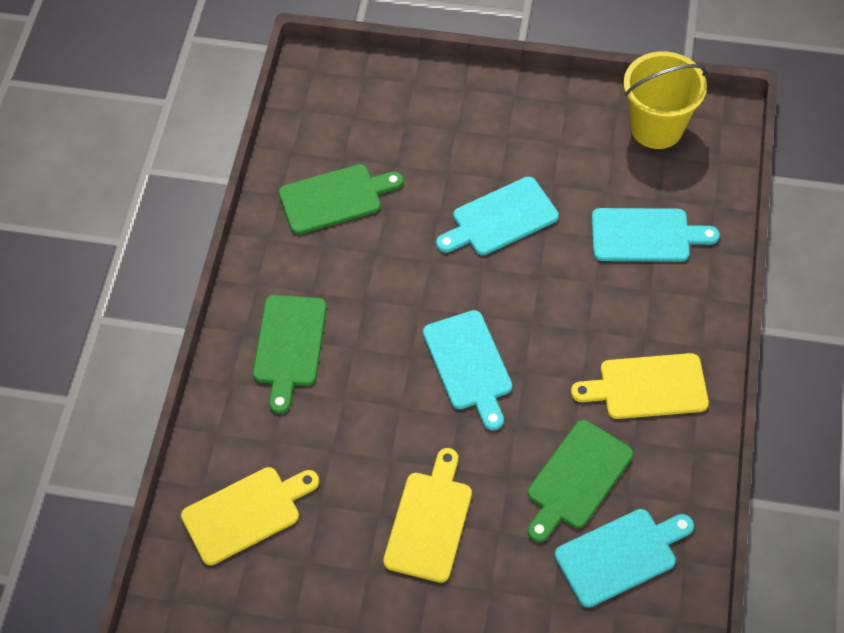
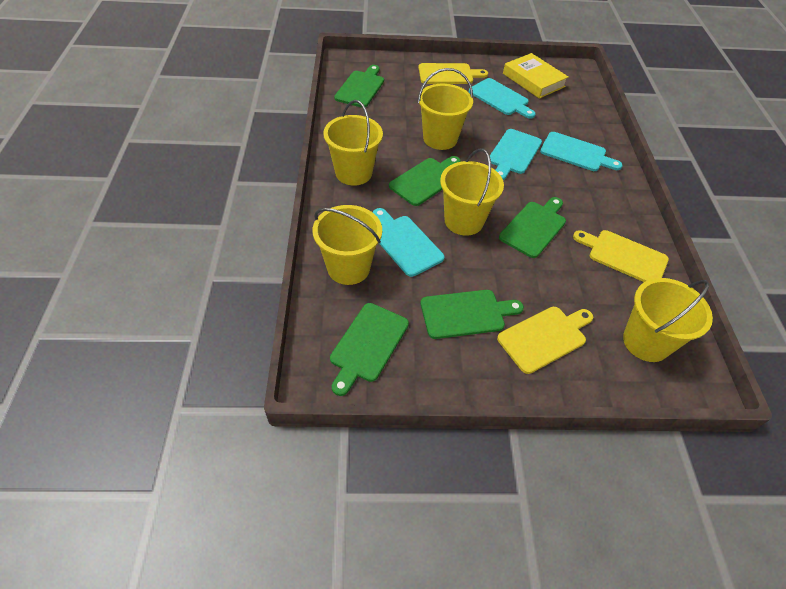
green cutting board: 3 -> 5
yellow book: 0 -> 1
yellow bucket: 1 -> 5

